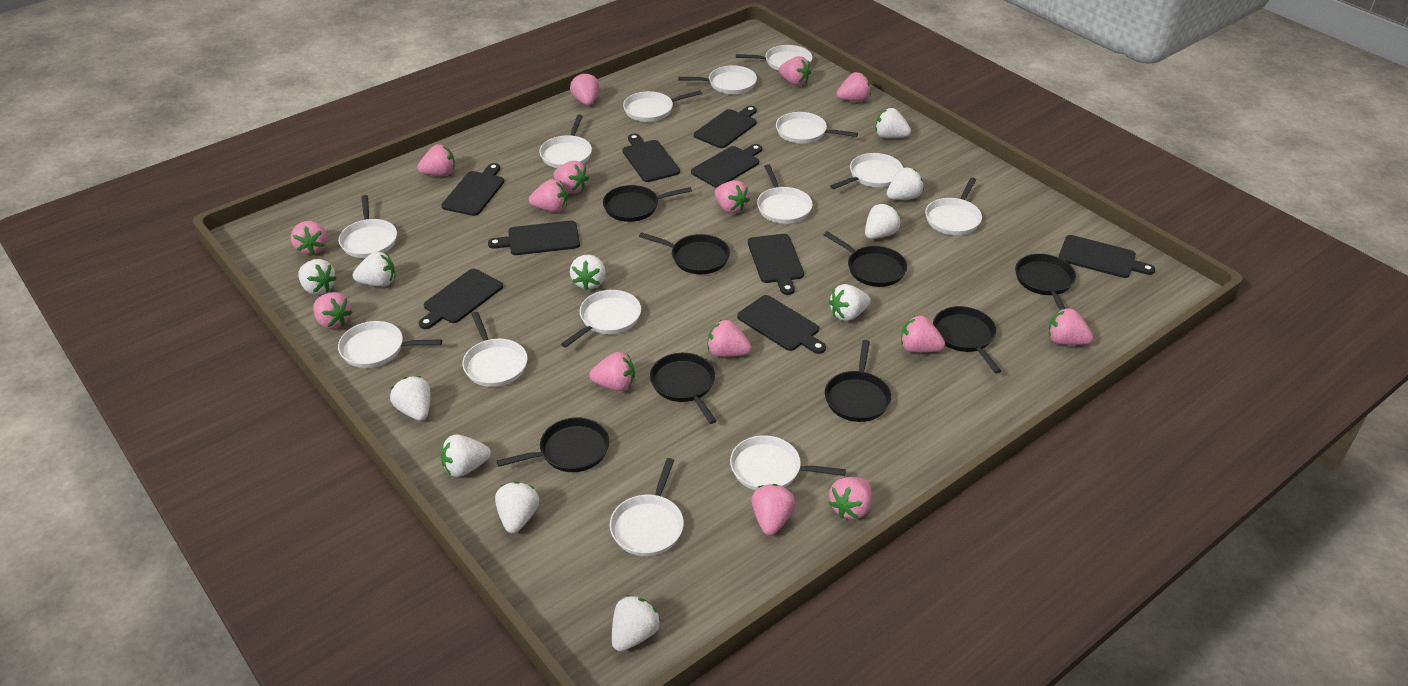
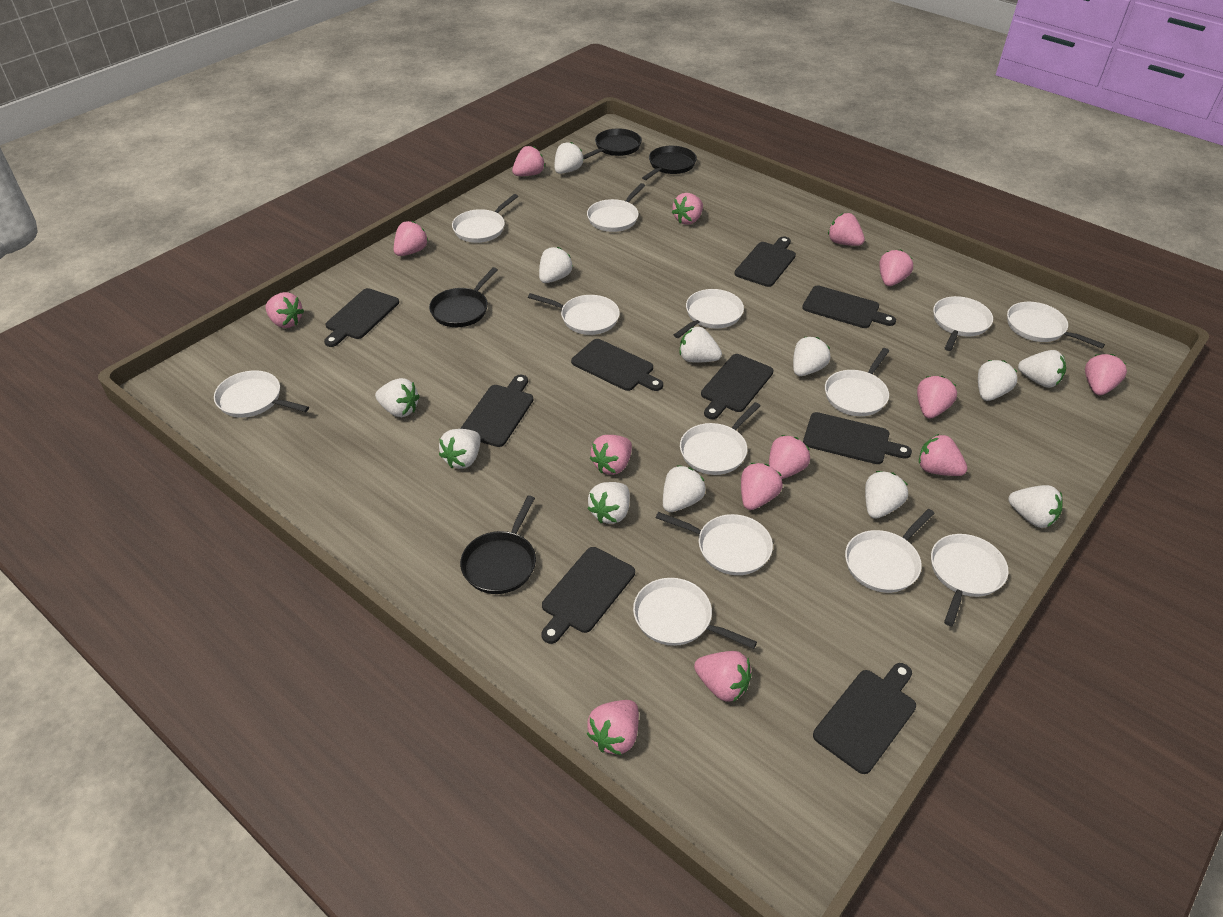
black pan: 8 -> 4
pink strawberry: 15 -> 14
white pan: 14 -> 13
white strawberry: 11 -> 12

